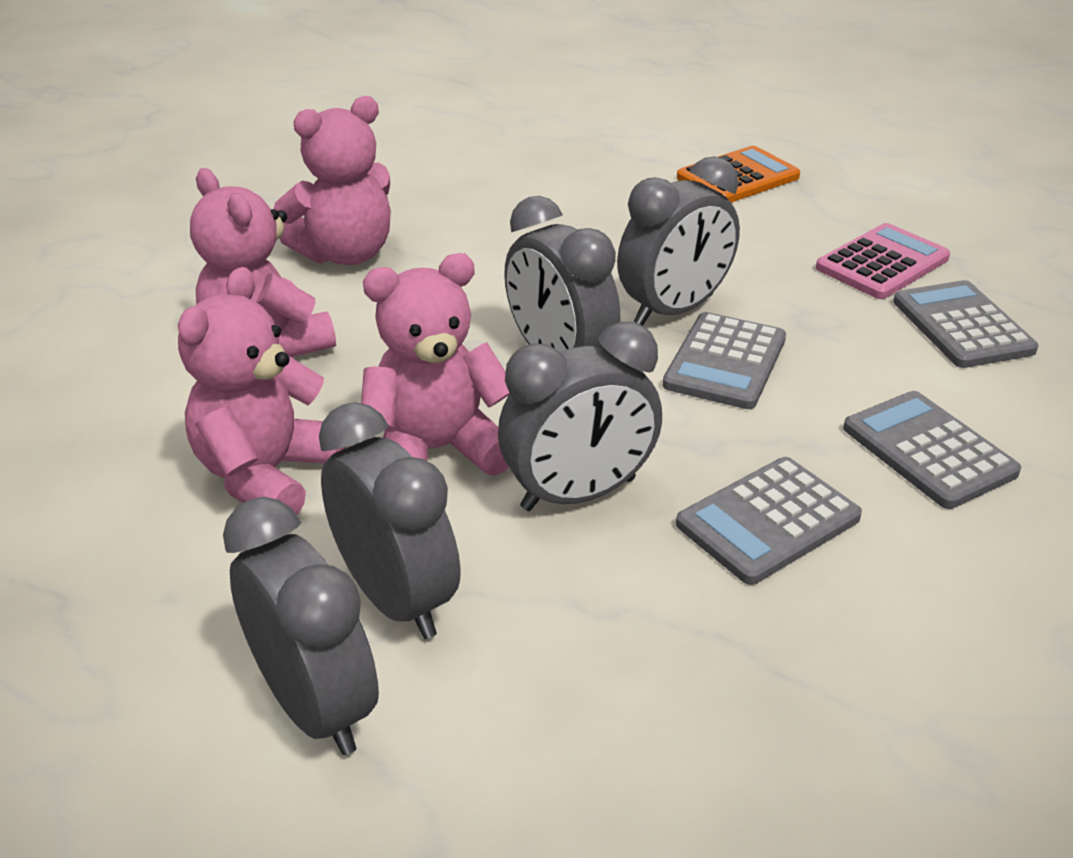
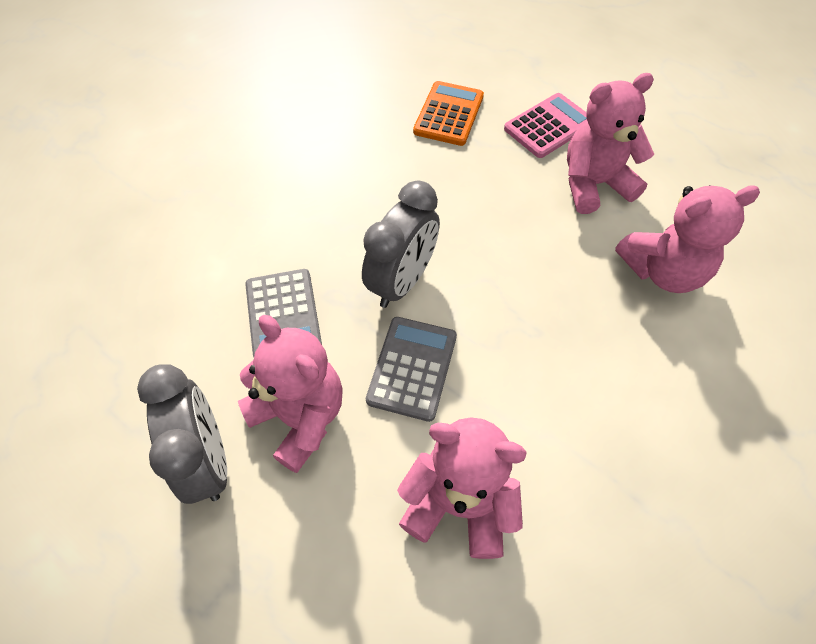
grey calculator: 4 -> 2
grey clock: 5 -> 2

